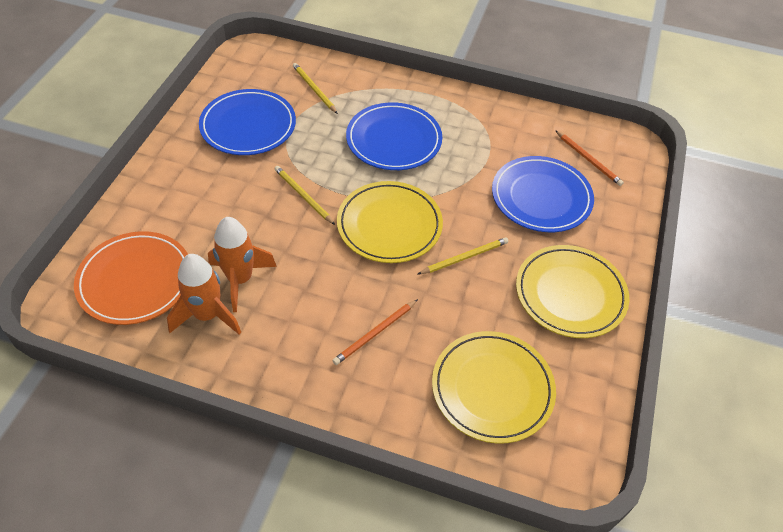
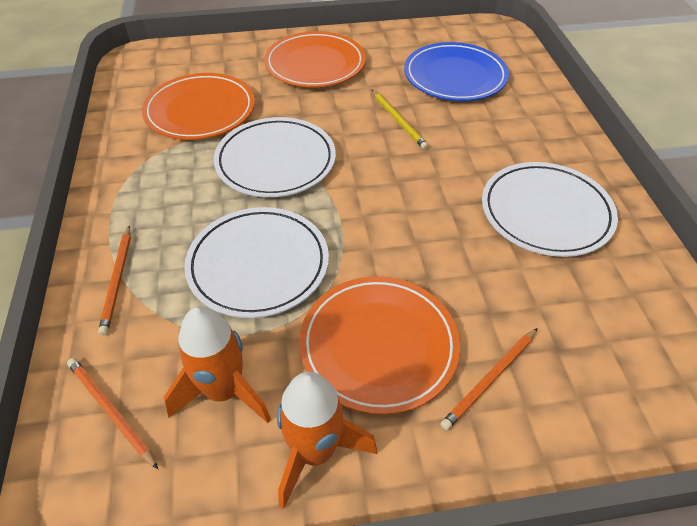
blue plate: 3 -> 1
orange pencil: 2 -> 3
orange plate: 1 -> 3
white plate: 0 -> 3
yellow pencil: 3 -> 1
yellow plate: 3 -> 0

